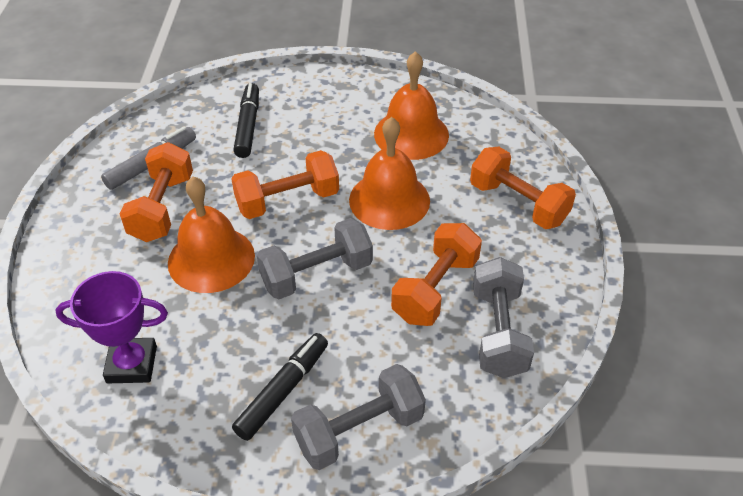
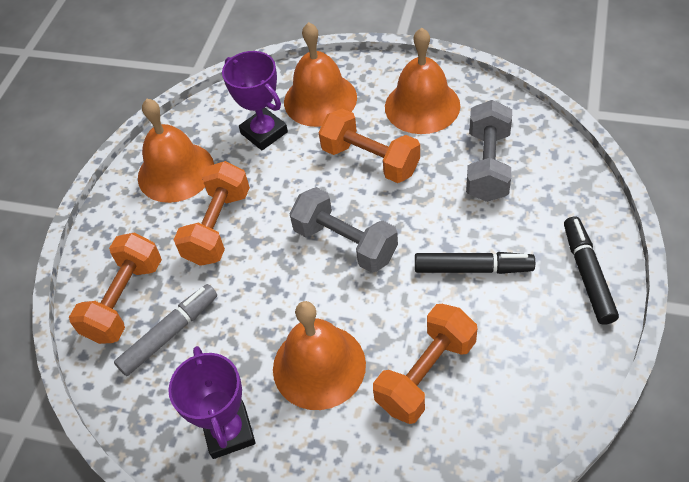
grey dumbbell: 3 -> 2
orange bell: 3 -> 4
purple trophy: 1 -> 2

